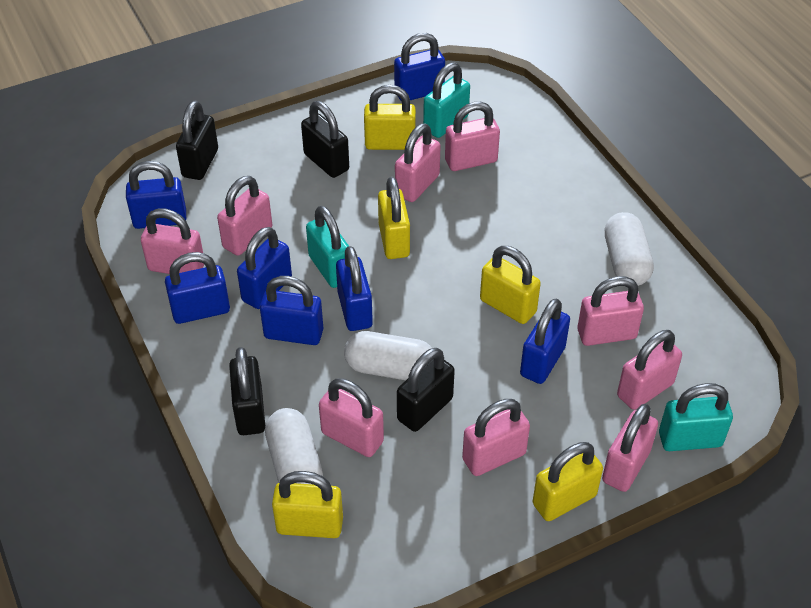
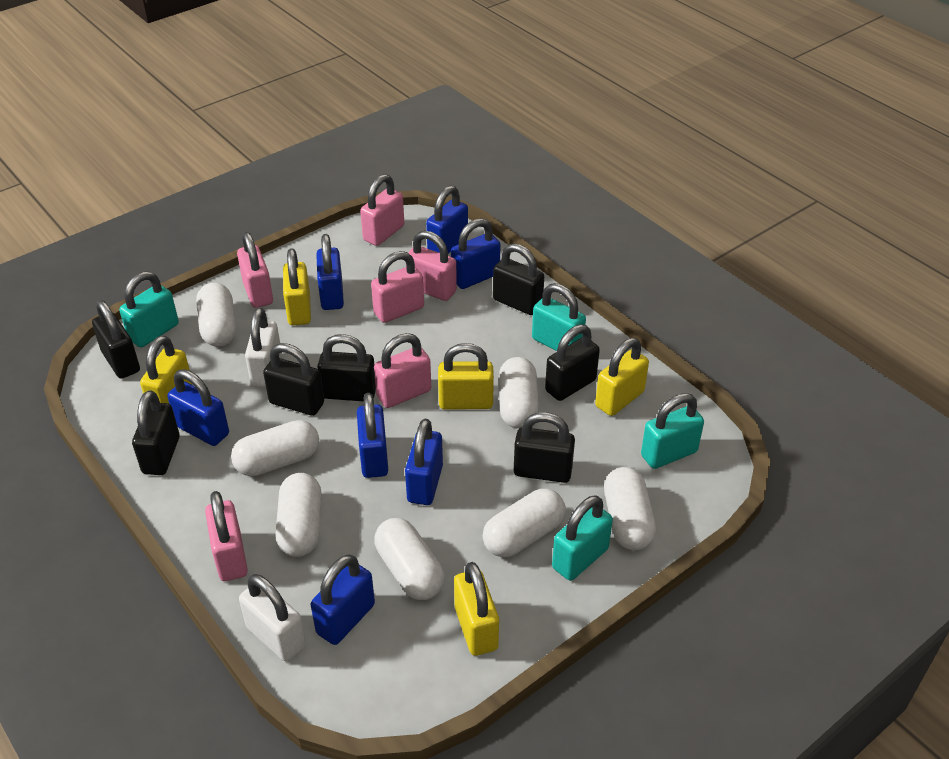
black padlock: 4 -> 7
pink padlock: 9 -> 6
turquoise padlock: 3 -> 4
white capsule: 3 -> 7
white padlock: 0 -> 2

